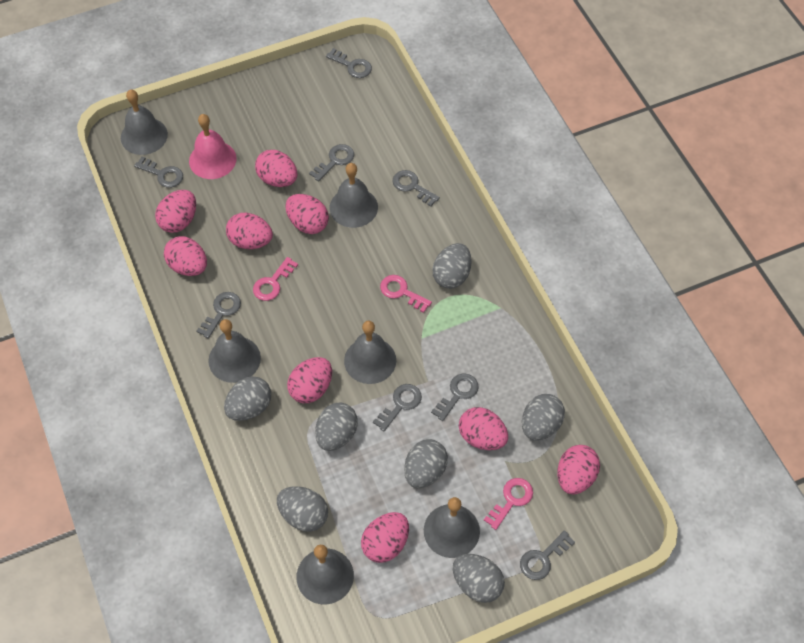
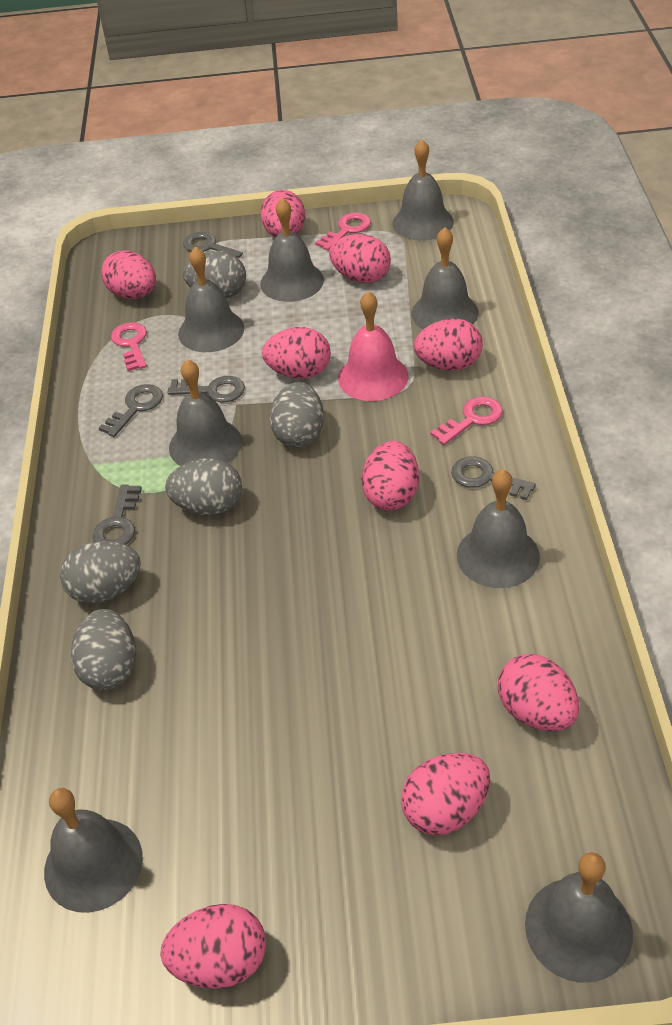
grey bell: 6 -> 8
grey egg: 7 -> 5
grey key: 8 -> 5

